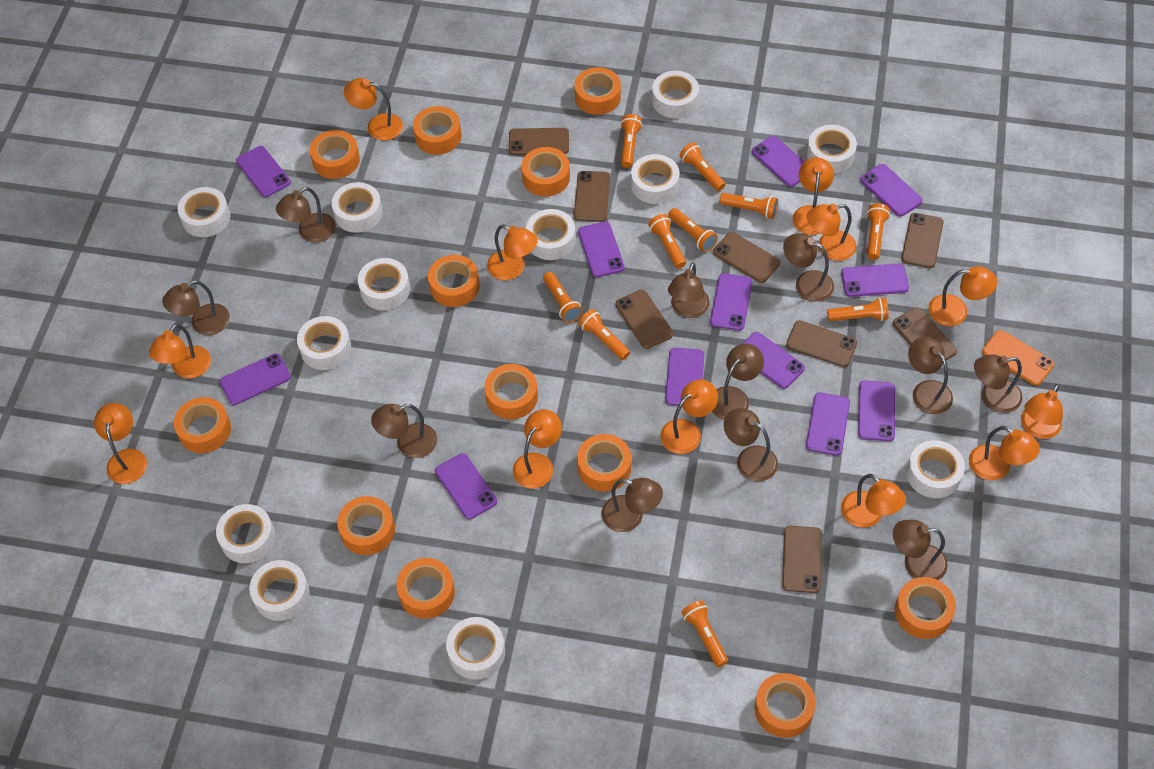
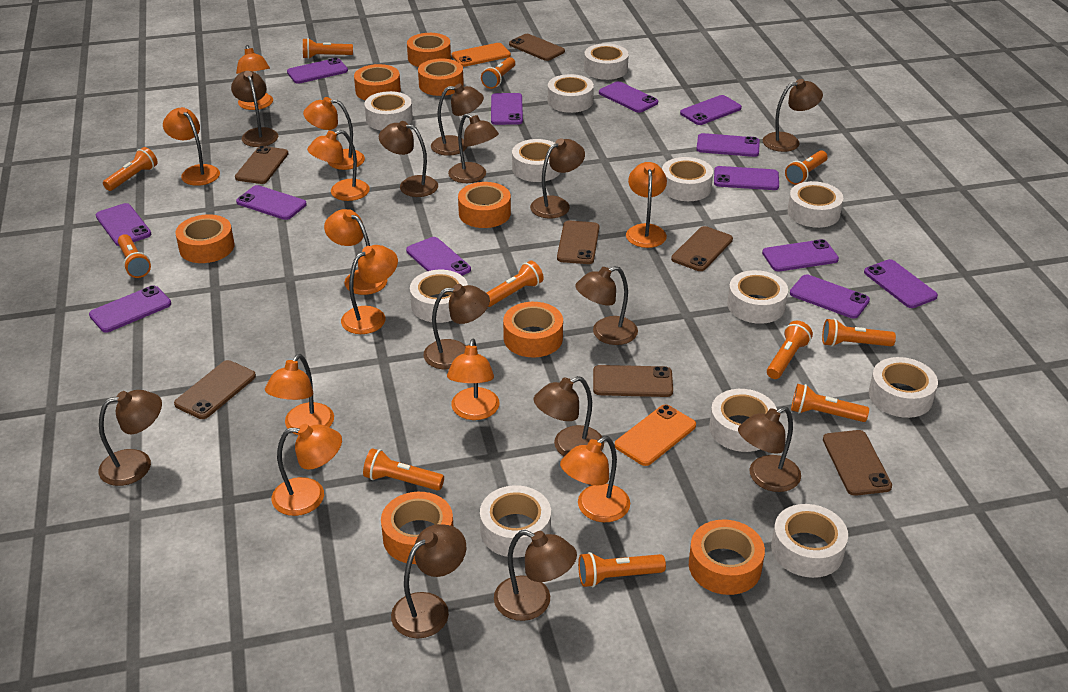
brown lamp: 11 -> 13
brown phone: 8 -> 7
orange flashlight: 10 -> 11
orange lamp: 12 -> 11
orange phone: 1 -> 2
orange tape: 12 -> 8
purple phone: 12 -> 13

